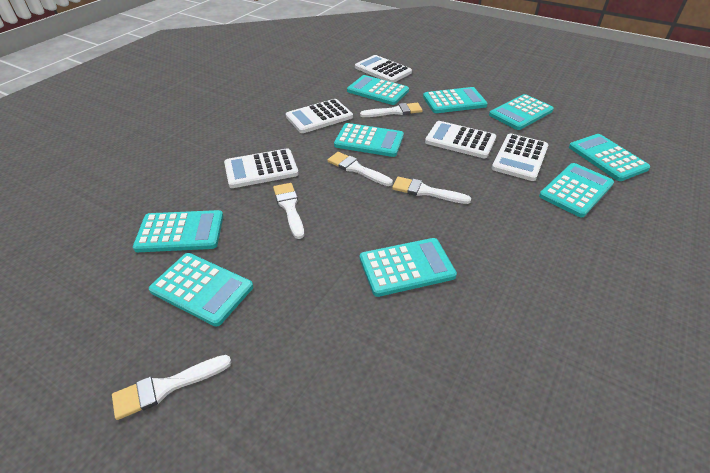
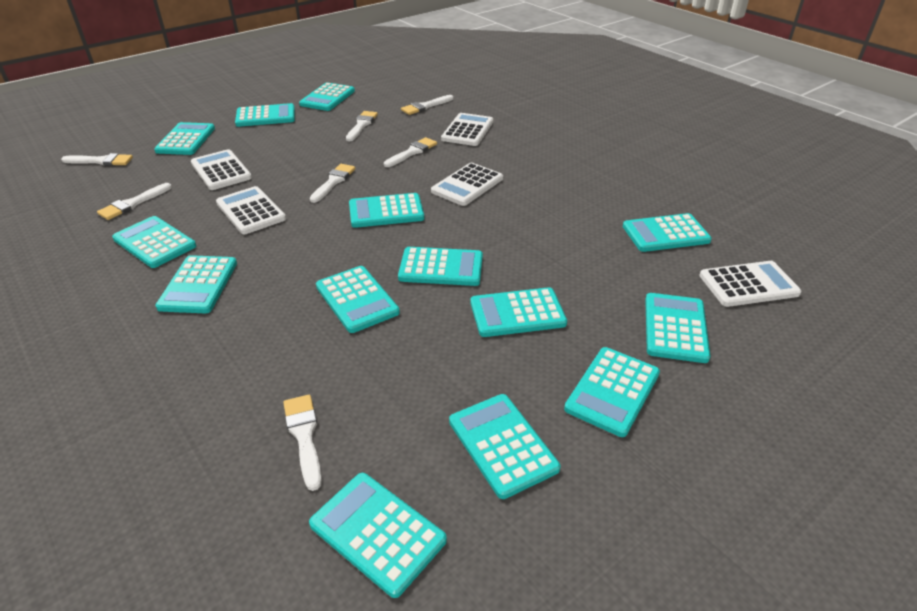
turquoise calculator: 9 -> 14
white brush: 5 -> 7

